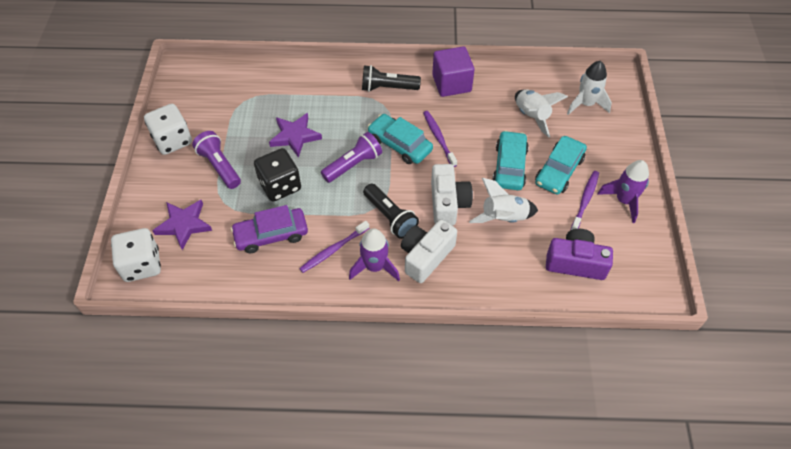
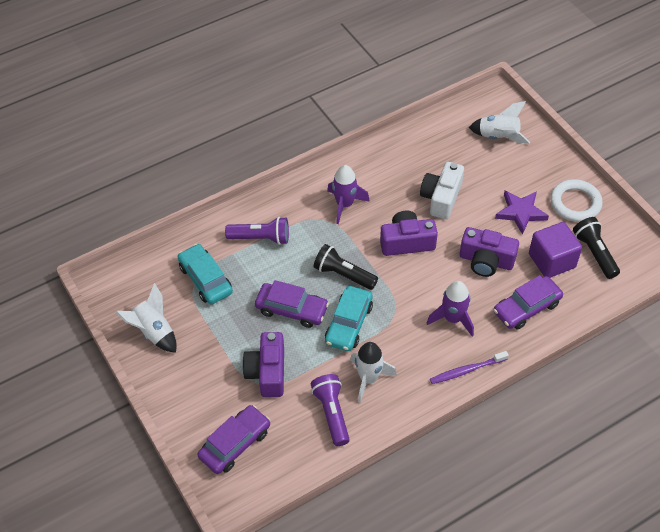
black dice: 1 -> 0
purple camera: 1 -> 3
purple car: 1 -> 3
purple star: 2 -> 1
purple toothbrush: 3 -> 1
turquoise car: 3 -> 2
white camera: 2 -> 1
white dice: 2 -> 0
white ring: 0 -> 1

